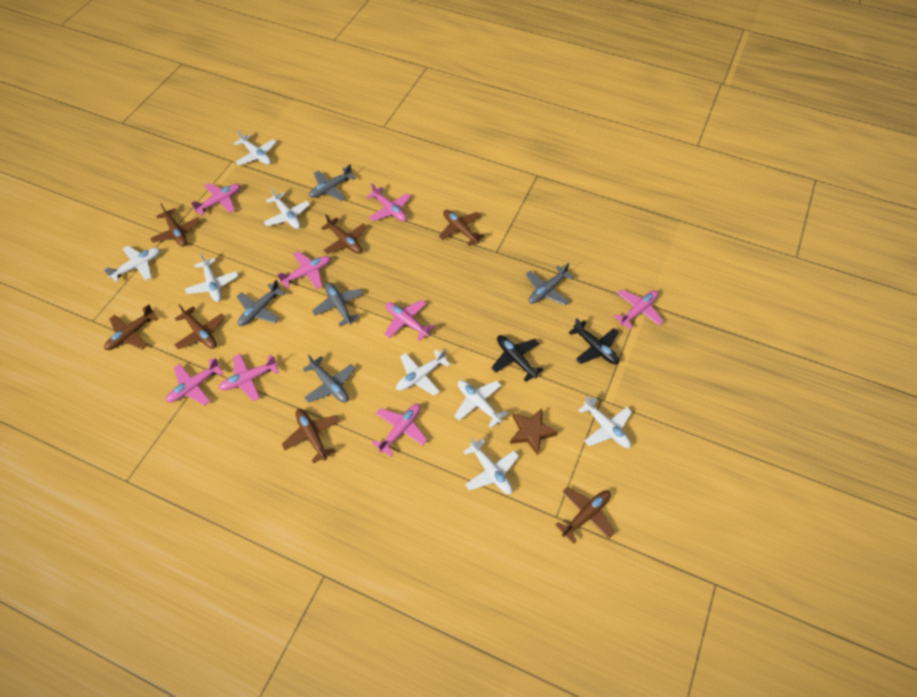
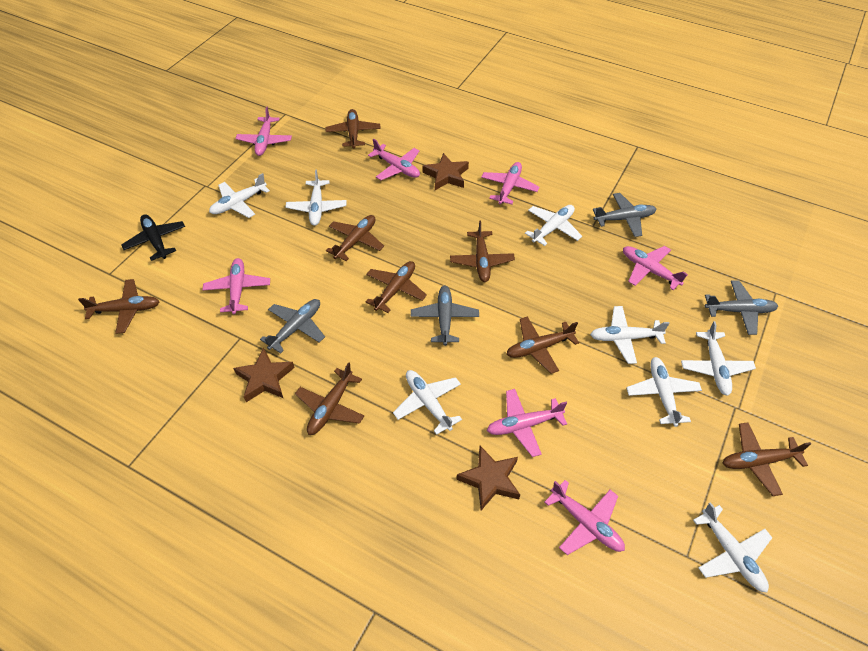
black plane: 2 -> 1
brown plane: 7 -> 8
brown star: 1 -> 3
grey plane: 5 -> 4
pink plane: 8 -> 7

